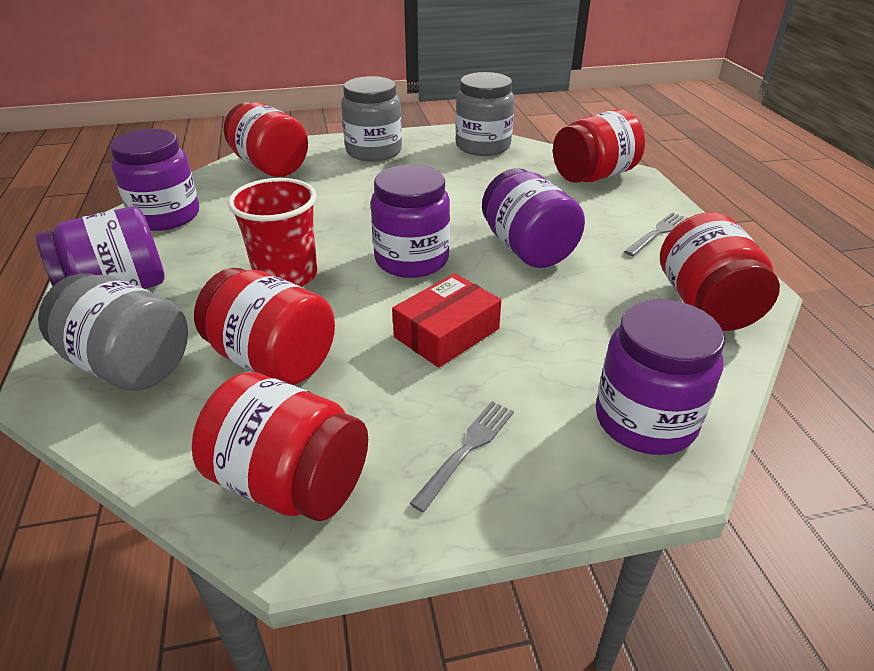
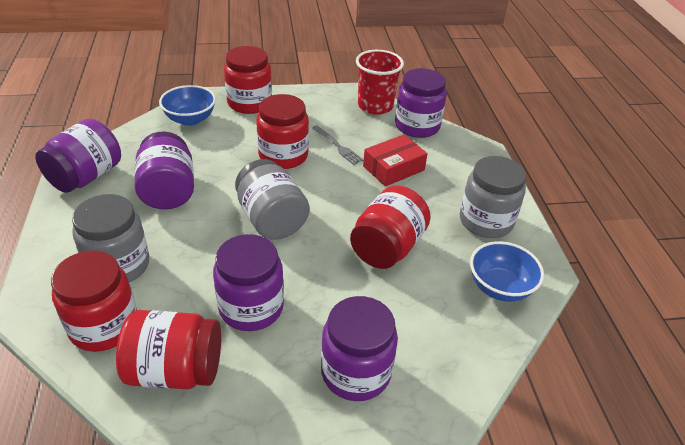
blue bowl: 0 -> 2
grey fork: 2 -> 1

